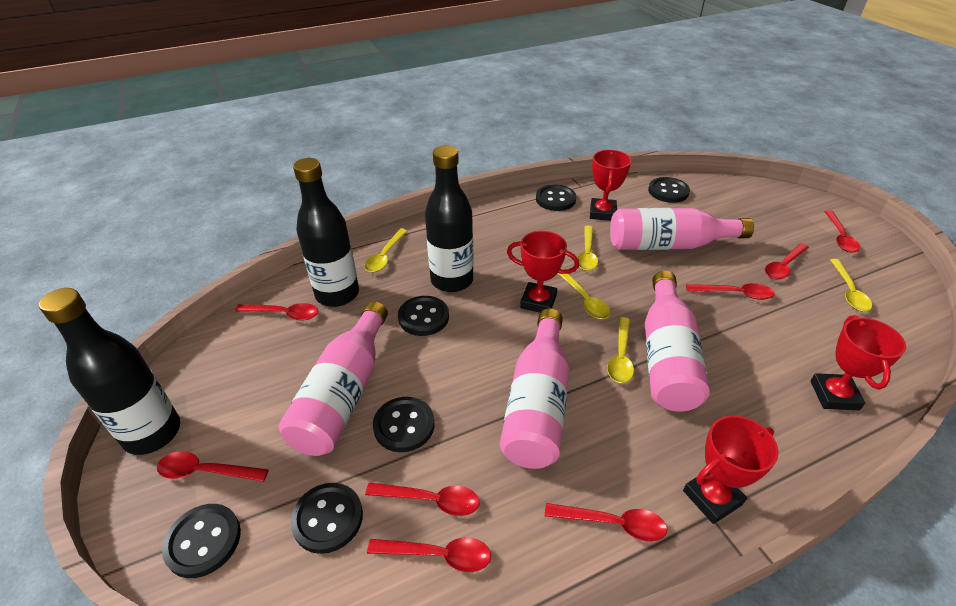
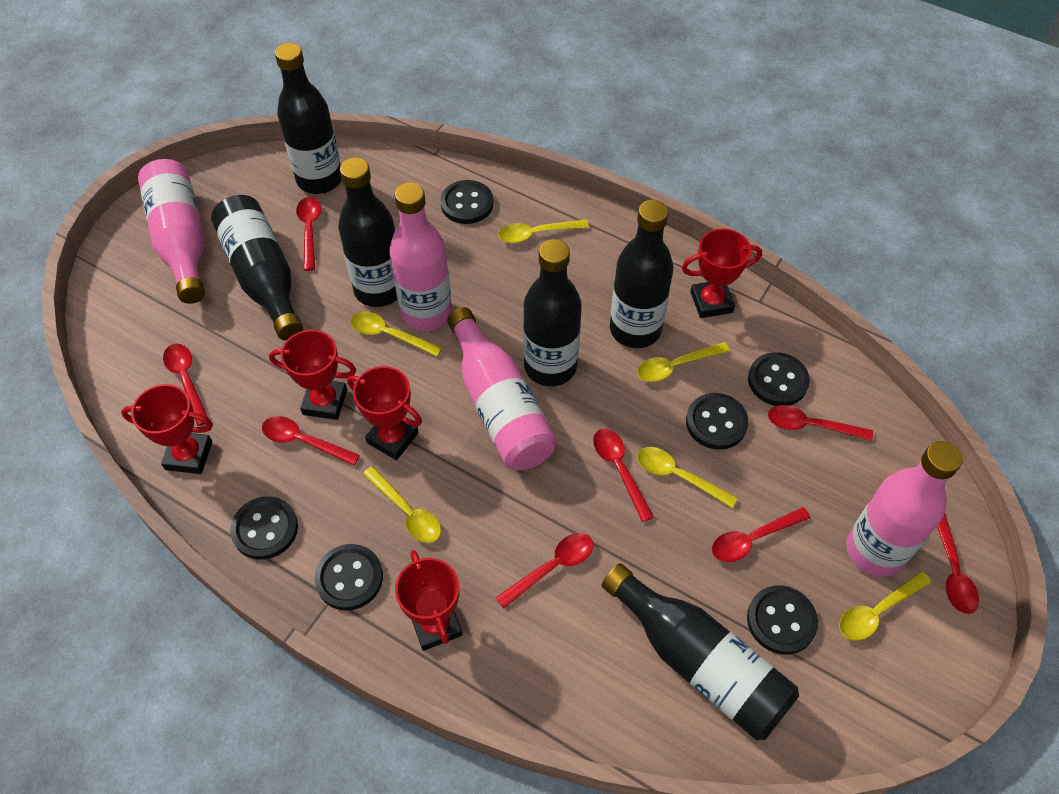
black bottle: 3 -> 6
red trophy: 4 -> 5
yellow spoon: 5 -> 6

